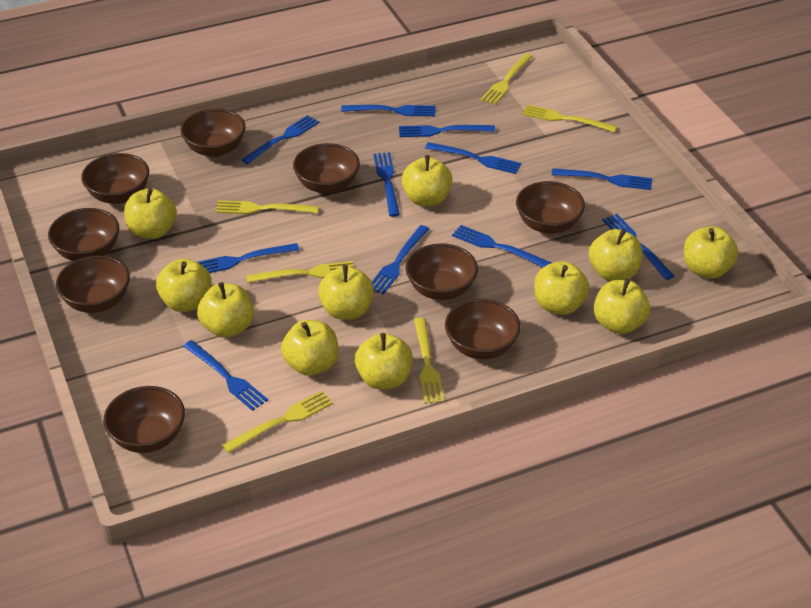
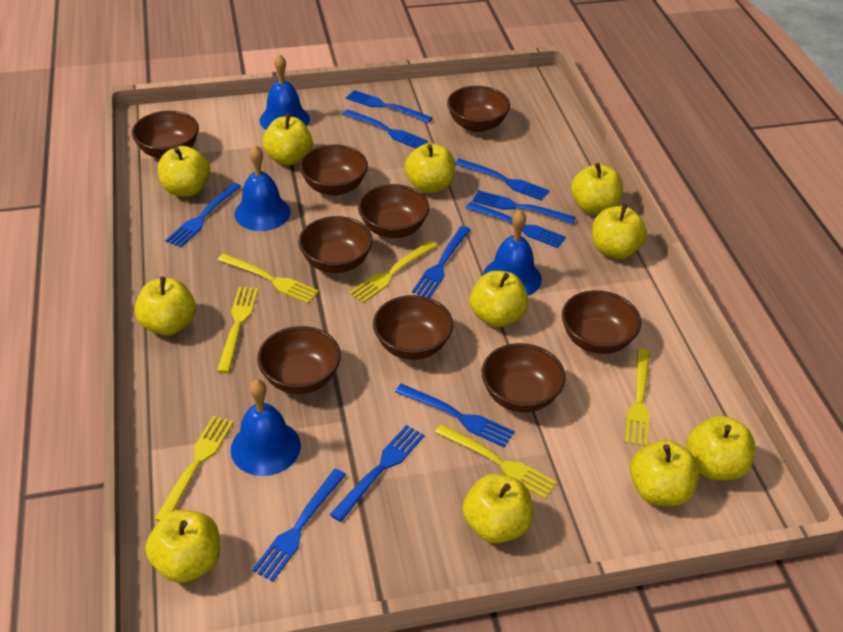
blue bell: 0 -> 4
blue fork: 11 -> 10

